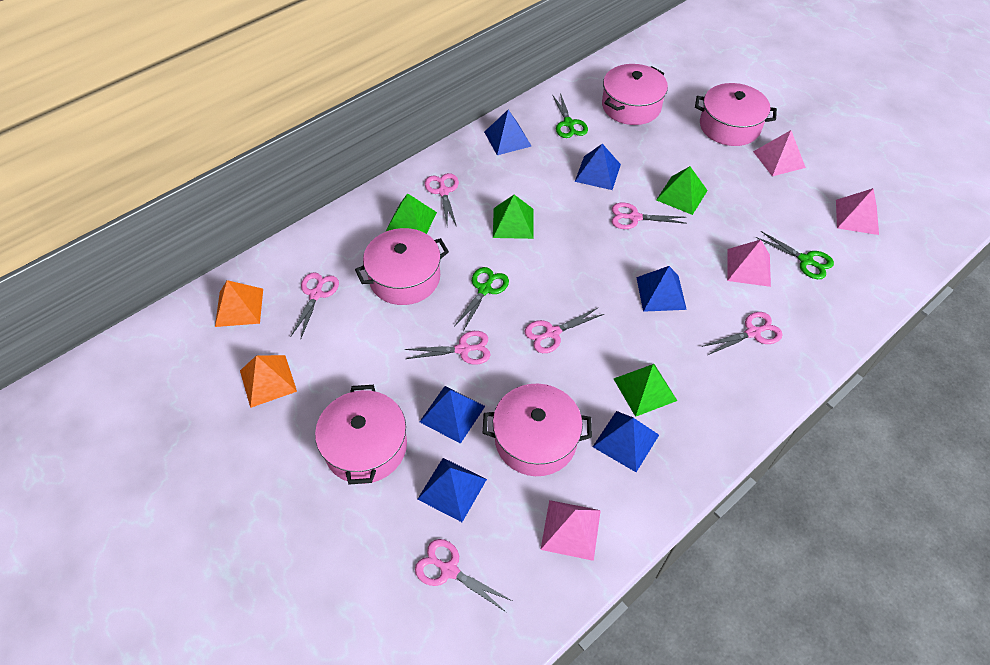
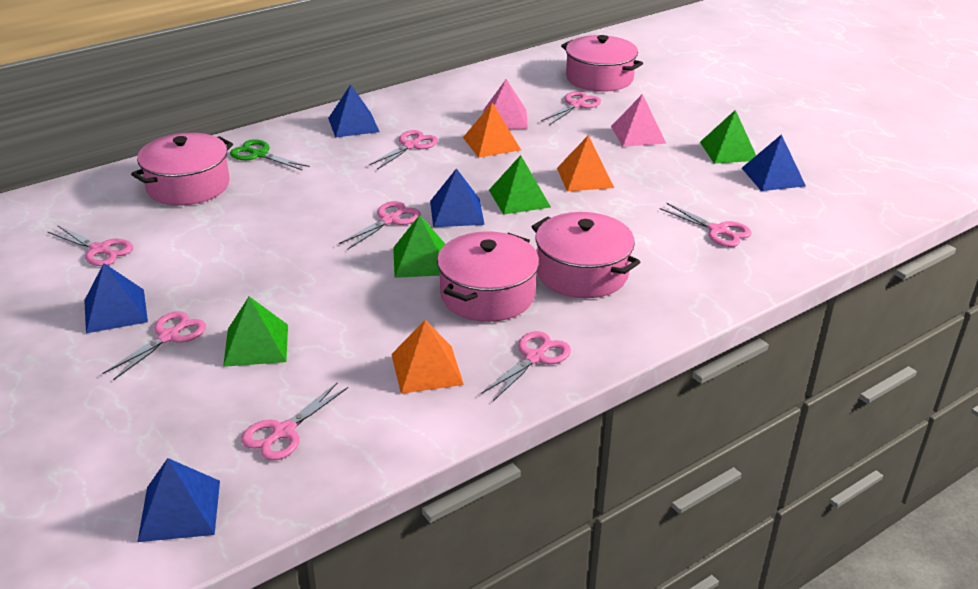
blue pyramid: 6 -> 5
green scissors: 3 -> 1
orange pyramid: 2 -> 3
pink pot: 5 -> 4
pink pyramid: 4 -> 2
pink scissors: 7 -> 8

